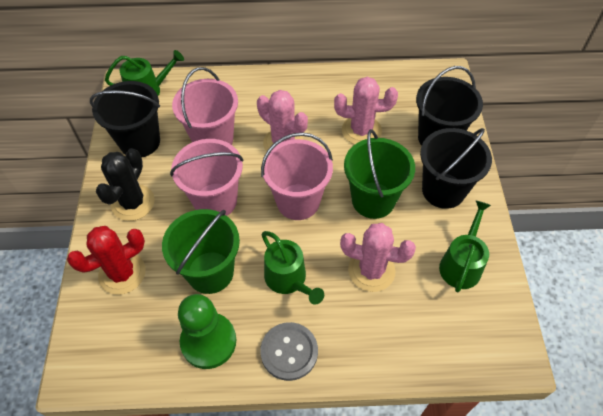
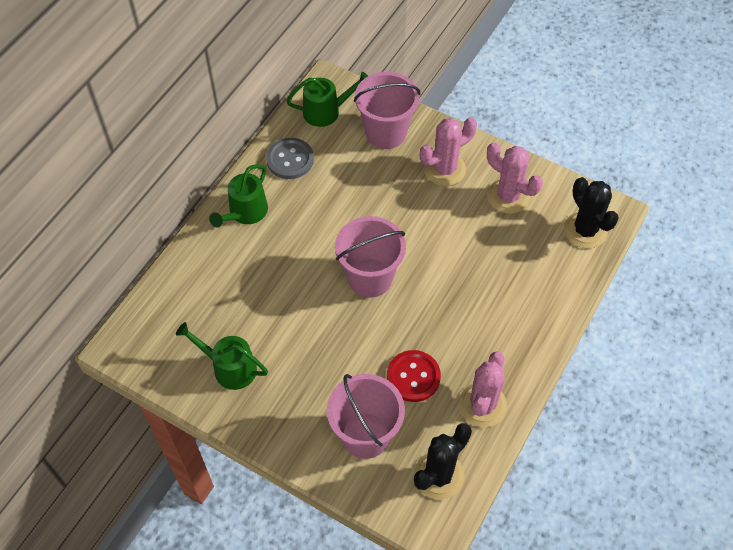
black bucket: 3 -> 0
black cactus: 1 -> 2
green bucket: 2 -> 0
green pawn: 1 -> 0
red button: 0 -> 1
red cactus: 1 -> 0

